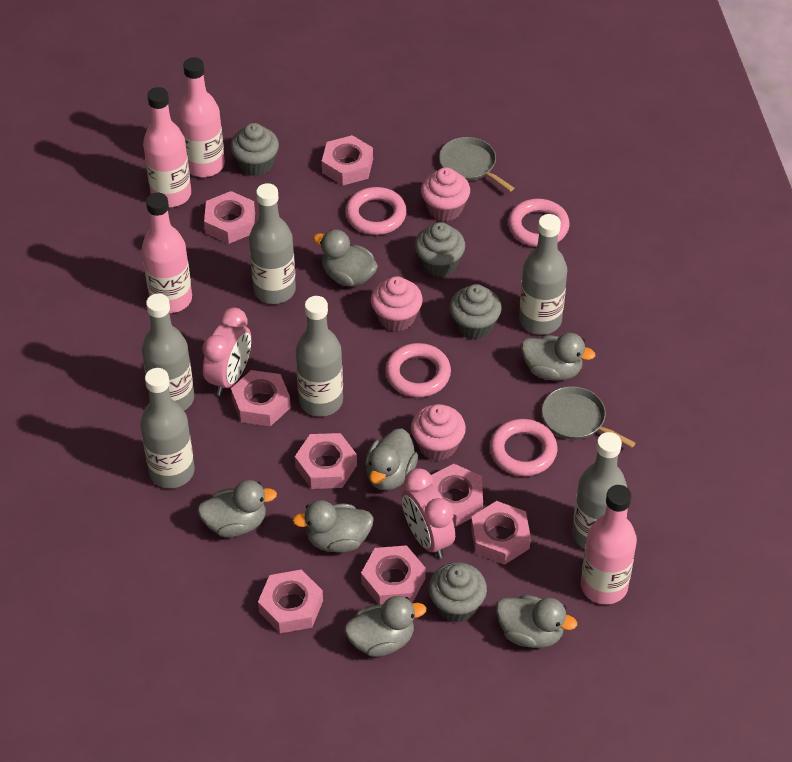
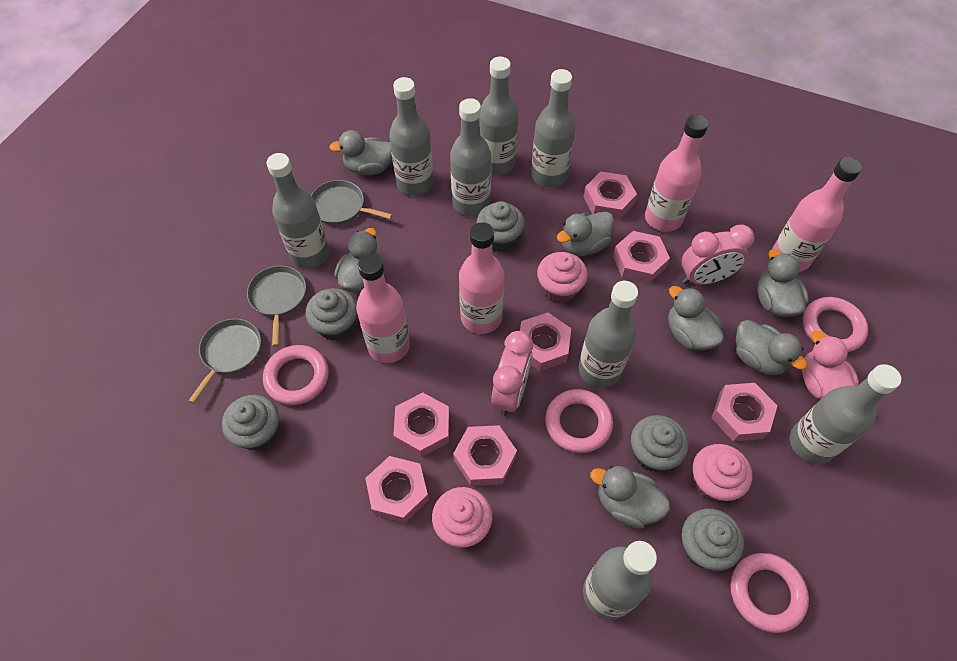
grey bottle: 6 -> 8
grey cupcake: 4 -> 5
grey pan: 2 -> 3
pink duck: 0 -> 1
pink nut: 8 -> 7

